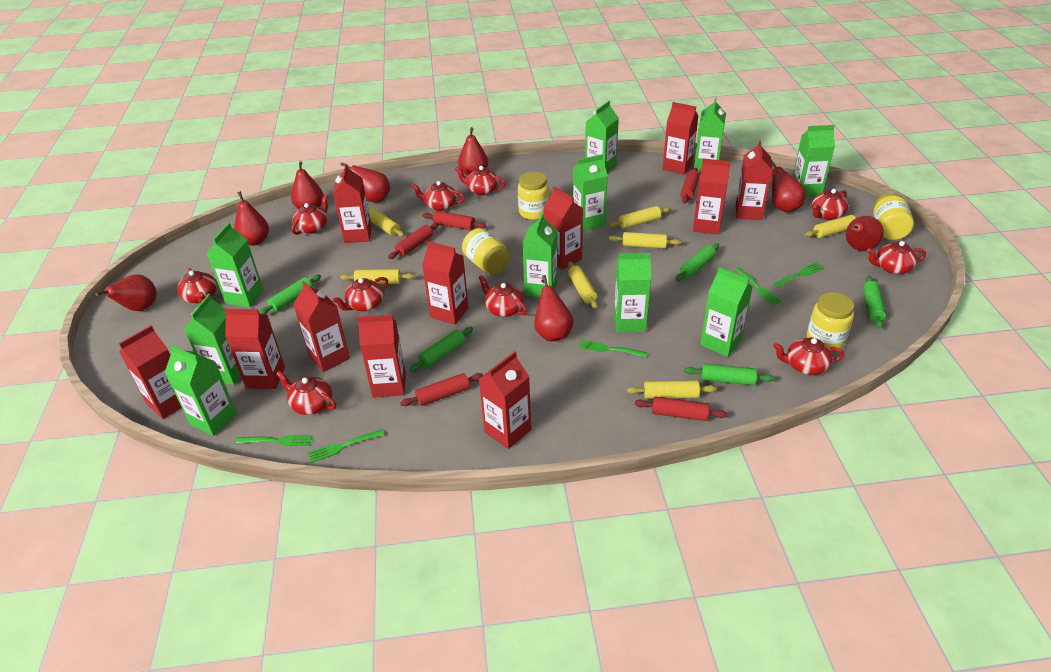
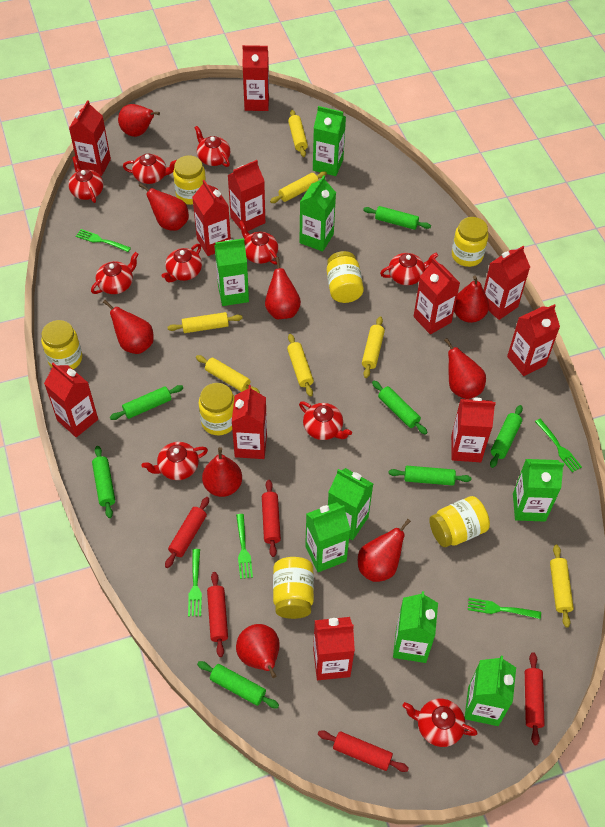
green carton: 10 -> 8
green rolling pin: 5 -> 7
red pear: 8 -> 9
yellow jar: 4 -> 7

